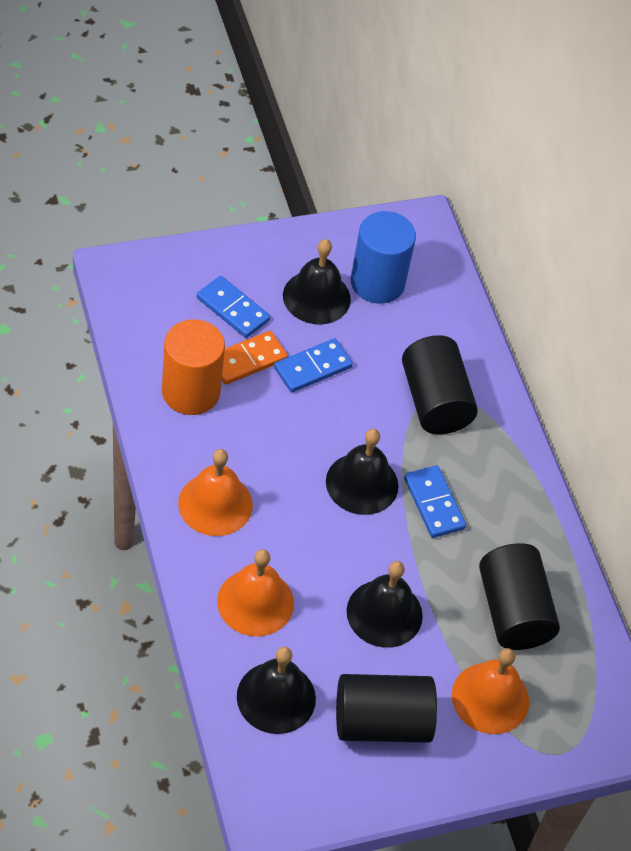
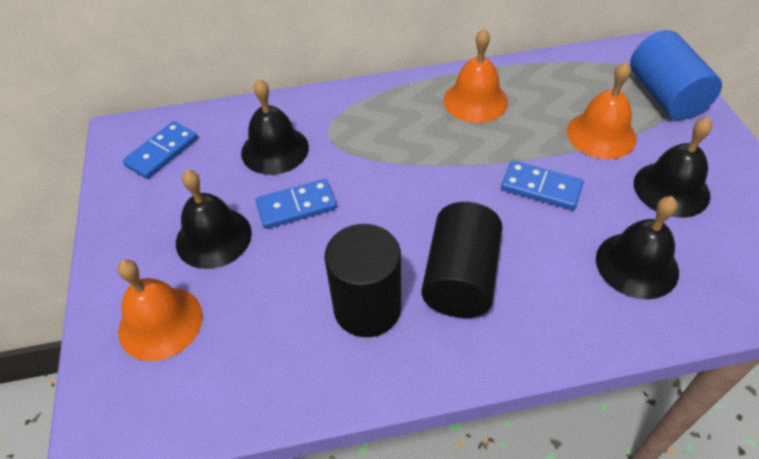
black cylinder: 3 -> 2
orange cylinder: 1 -> 0
orange domino: 1 -> 0

